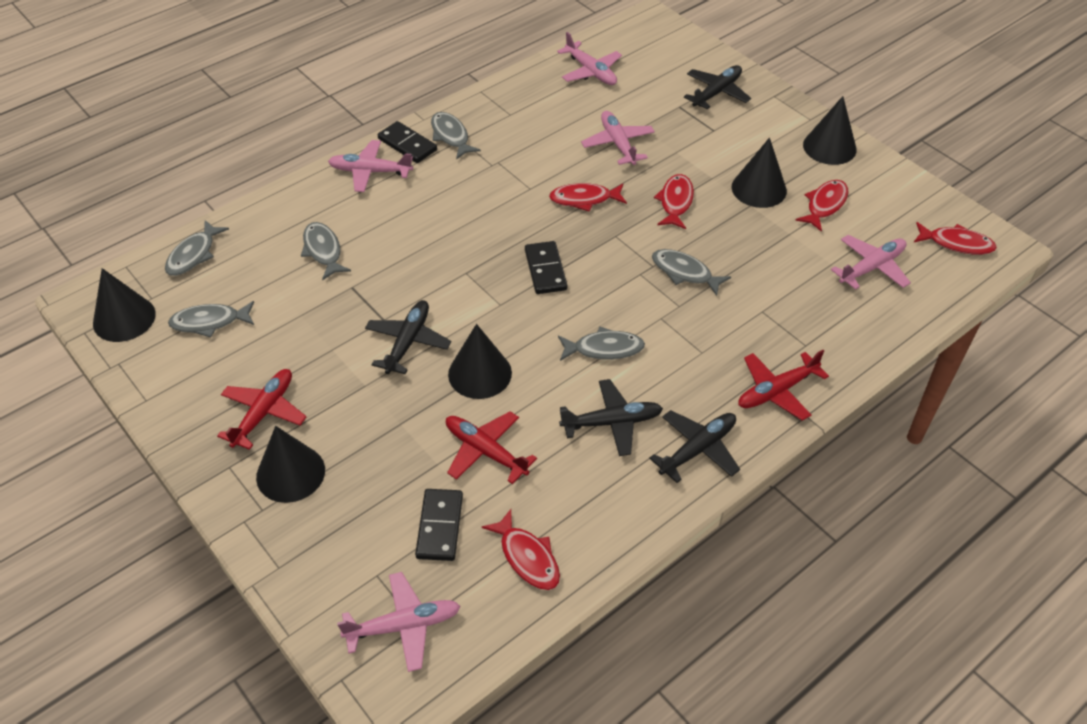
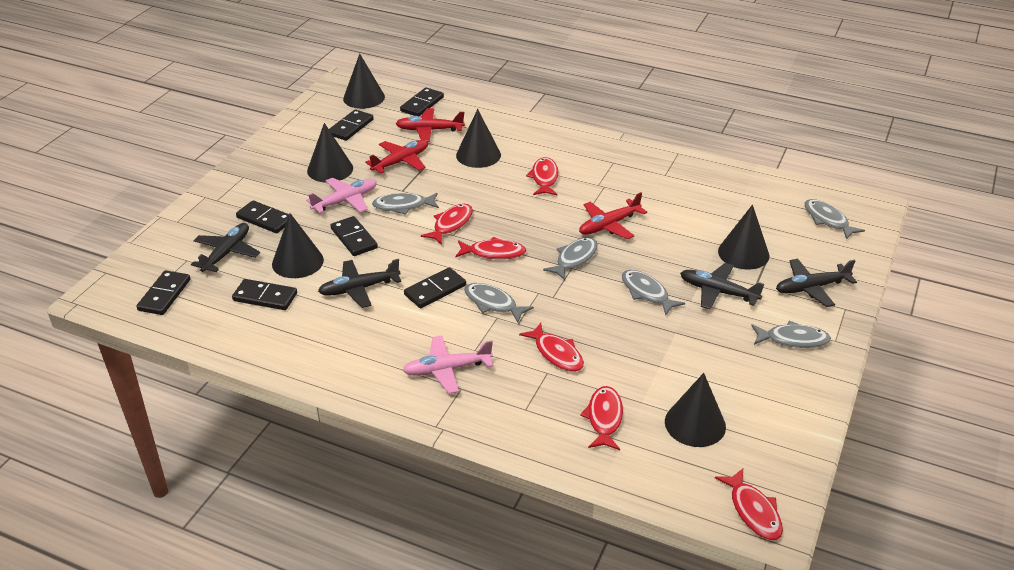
black cone: 5 -> 6
black domino: 3 -> 7
pink plane: 5 -> 2
red fish: 5 -> 6

